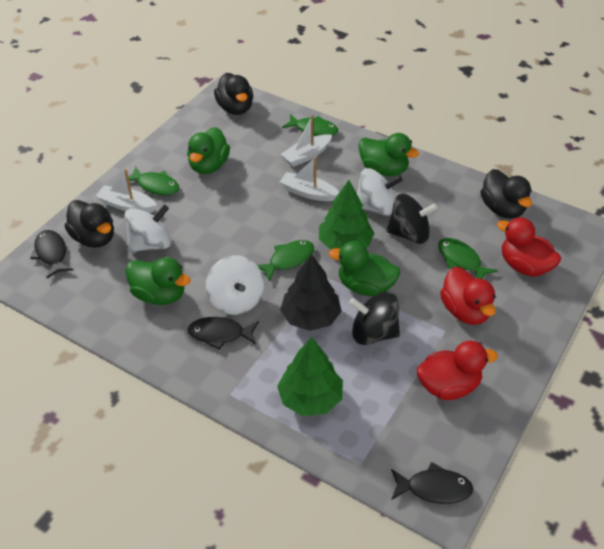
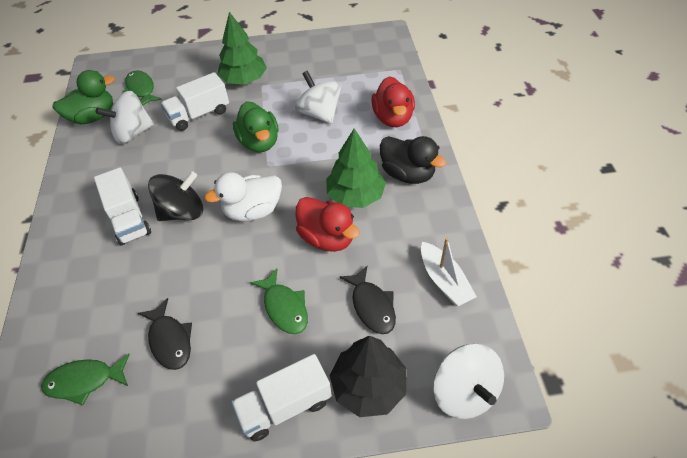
black duck: 3 -> 1
black fish: 3 -> 2
black spinning top: 2 -> 1
green duck: 4 -> 2
green fish: 4 -> 3
red duck: 3 -> 2
white boat: 3 -> 1
white duck: 0 -> 1
white truck: 0 -> 3

